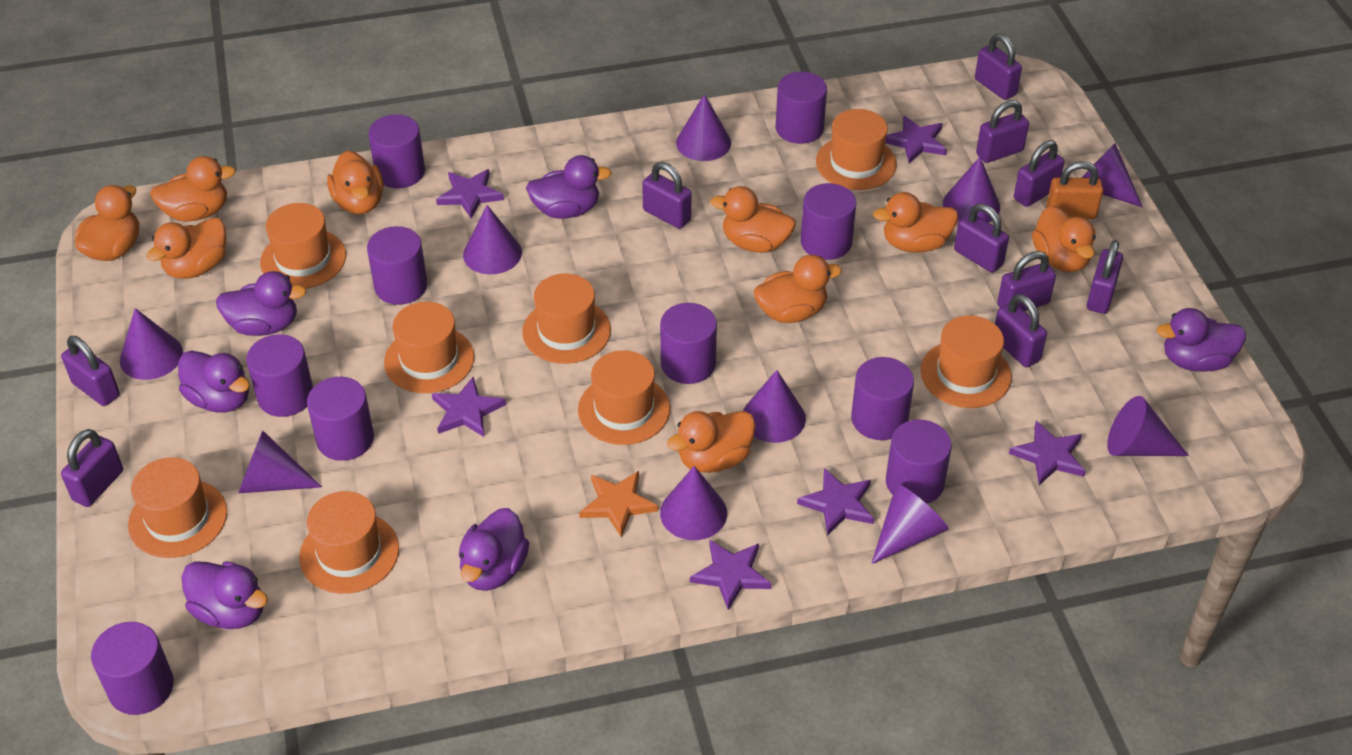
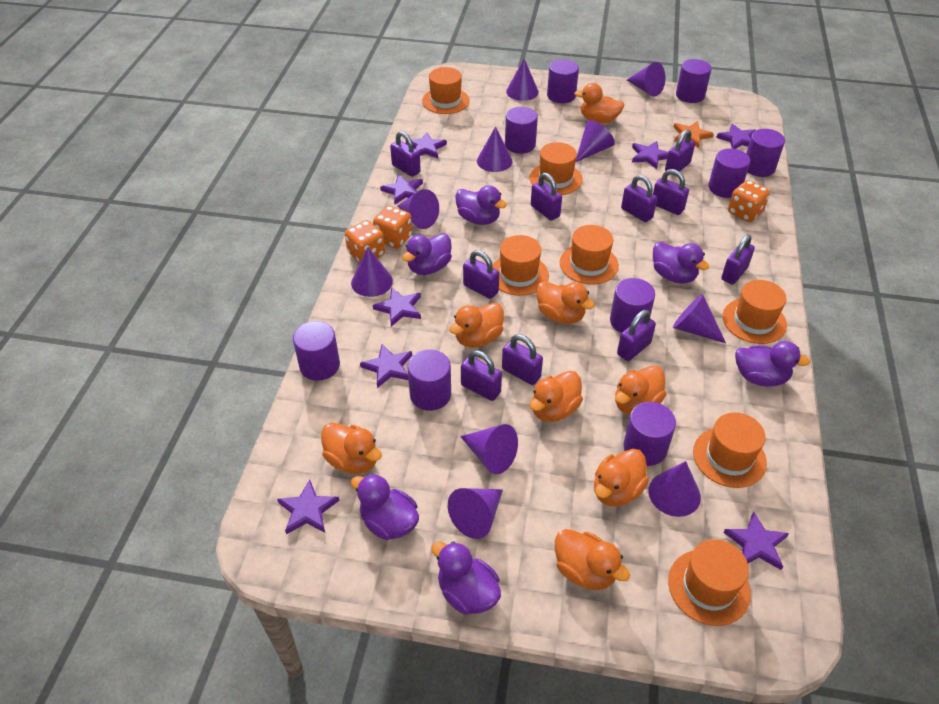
orange dice: 0 -> 3
orange duck: 9 -> 8
orange hat: 8 -> 7
orange padlock: 1 -> 0
purple cylinder: 10 -> 9
purple star: 6 -> 8

